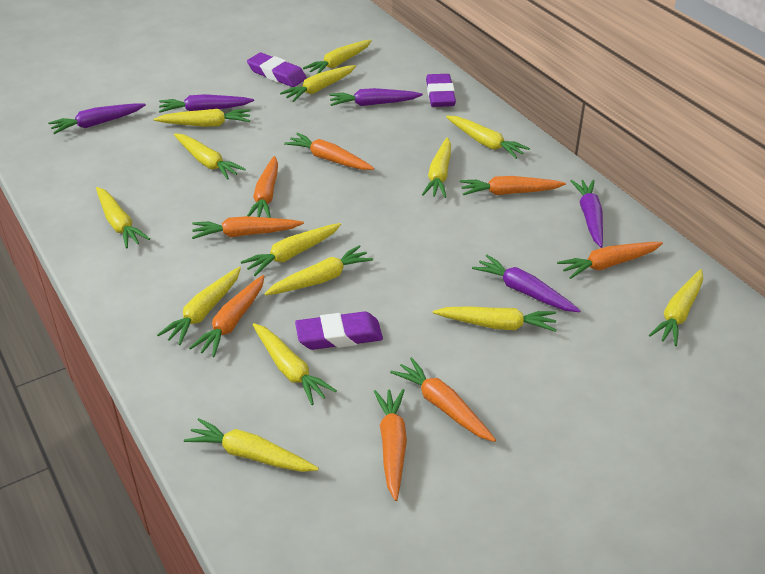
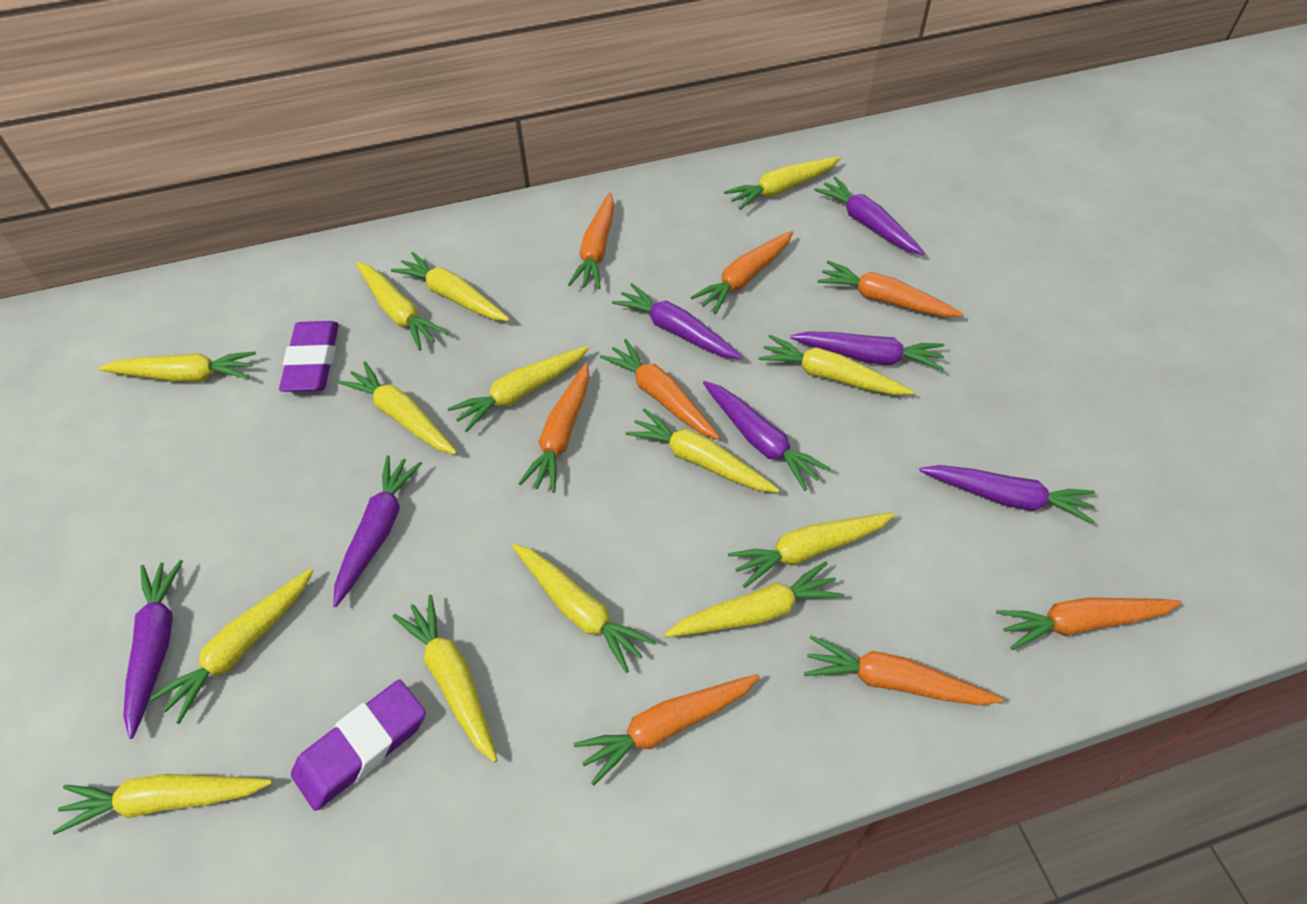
purple carrot: 5 -> 7
purple eraser: 3 -> 2

